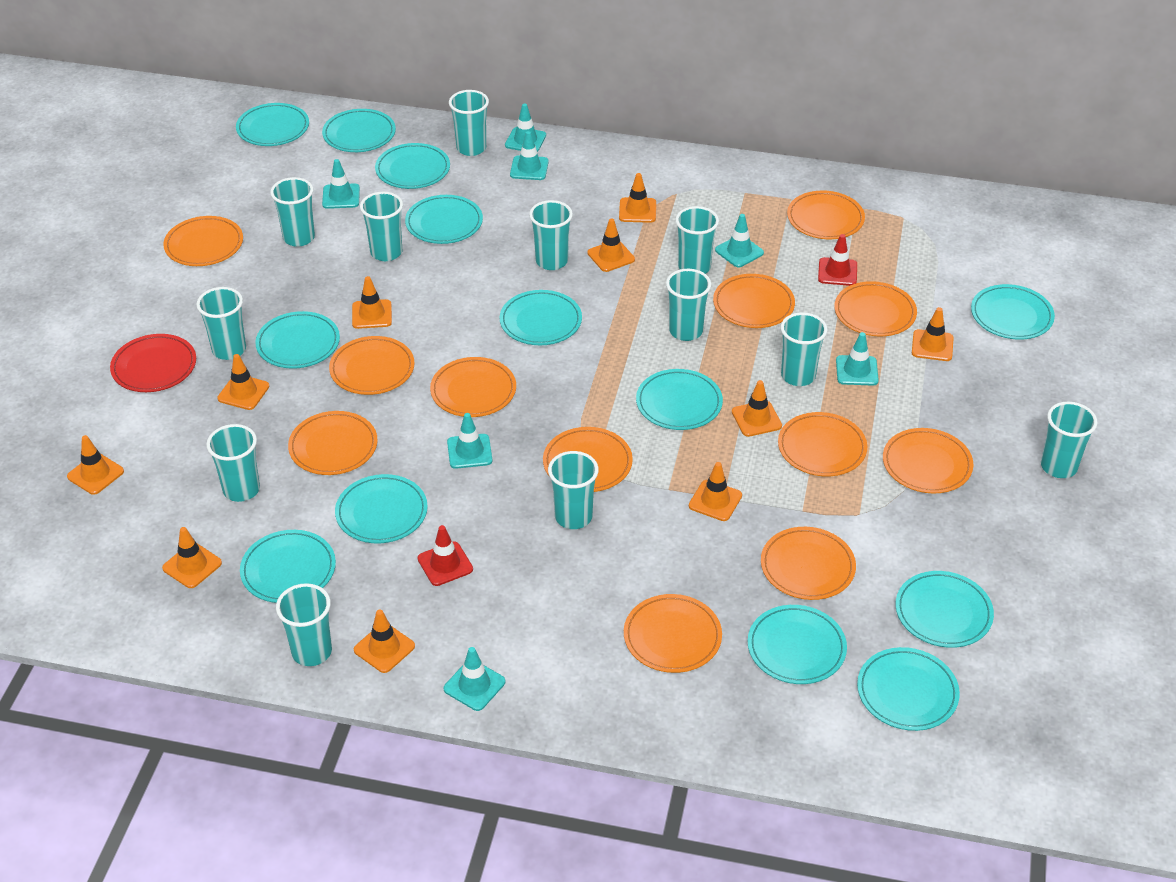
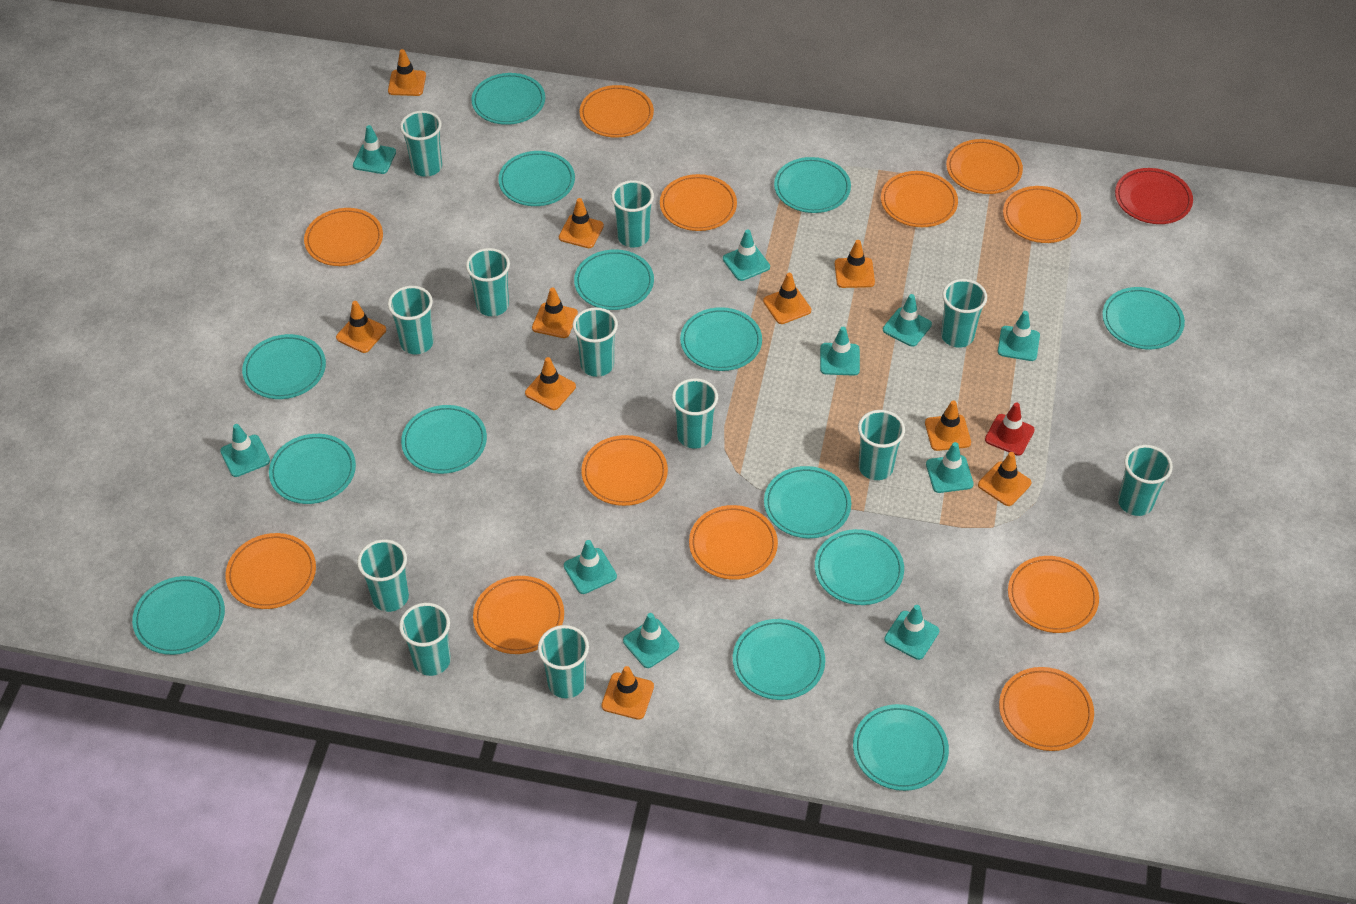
red traffic cone: 2 -> 1
turquoise plate: 13 -> 14
turquoise traffic cone: 7 -> 10

